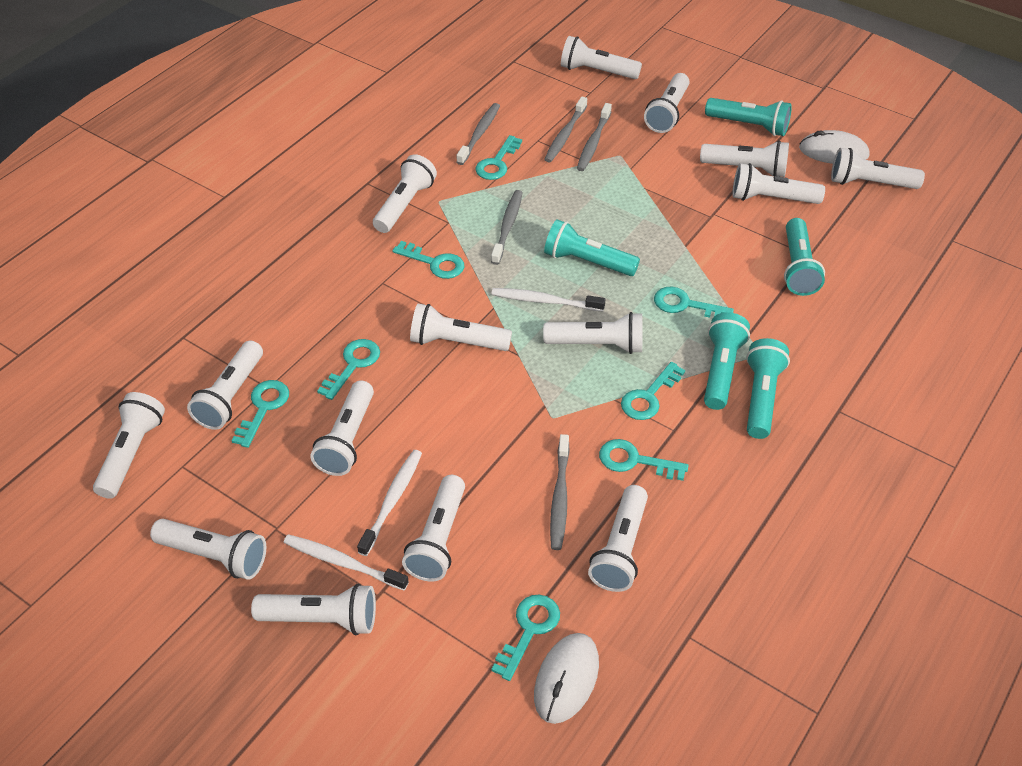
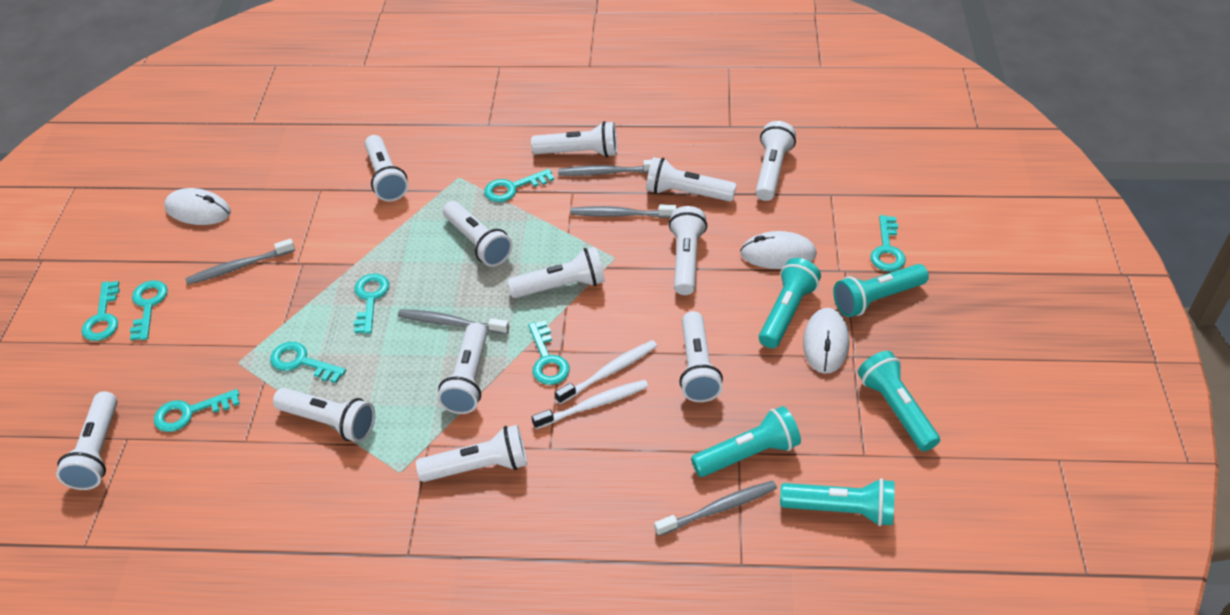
white flashlight: 15 -> 12
white mouse: 2 -> 3
white toothbrush: 3 -> 2

